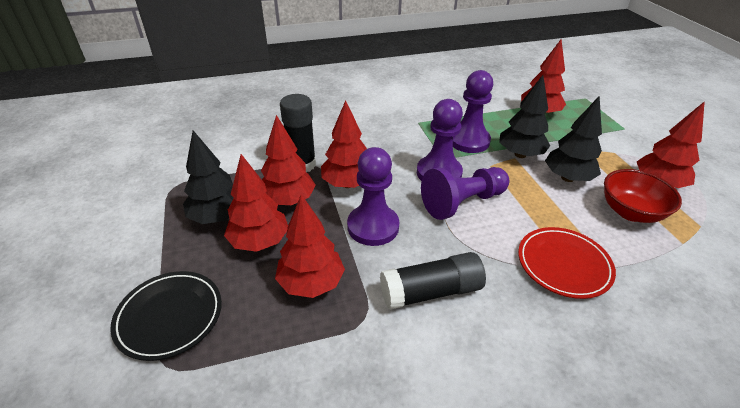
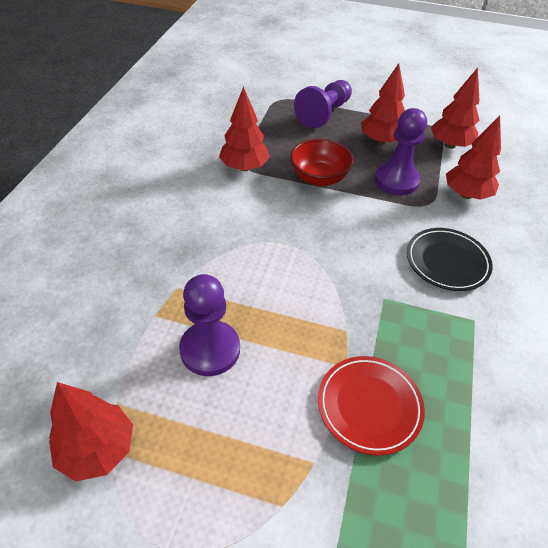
black glue stick: 2 -> 0
black tree: 3 -> 0
purple pawn: 4 -> 3
red tree: 6 -> 5

